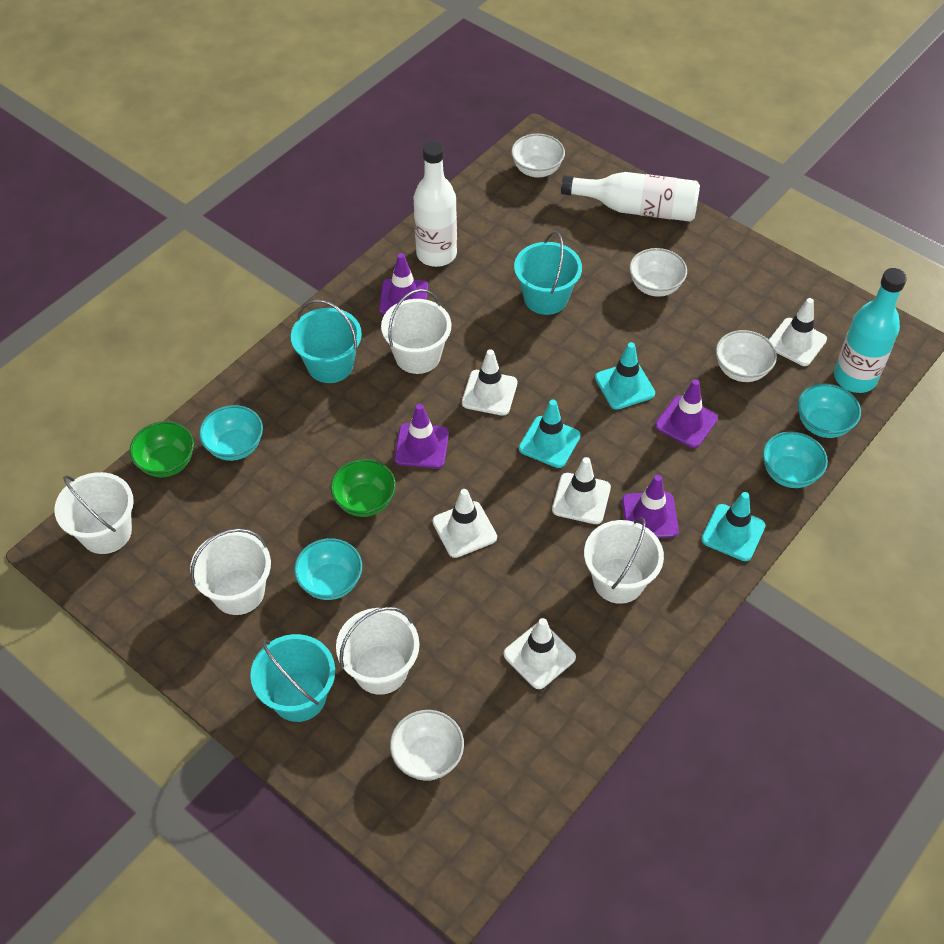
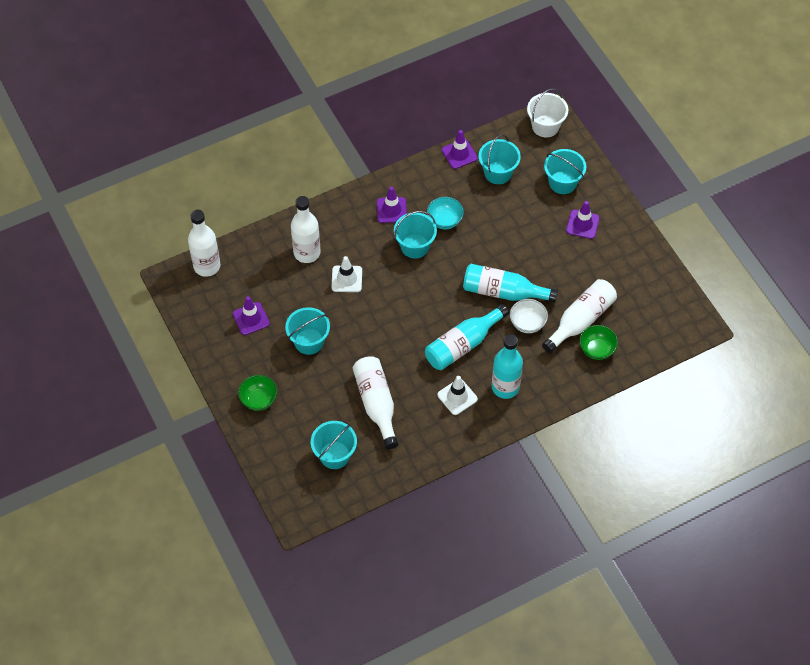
turquoise bottle: 1 -> 3
turquoise bowl: 4 -> 1
turquoise bucket: 3 -> 5
turquoise traffic cone: 3 -> 0
white bottle: 2 -> 4
white bowl: 4 -> 1
white bucket: 5 -> 1
white traffic cone: 5 -> 2

